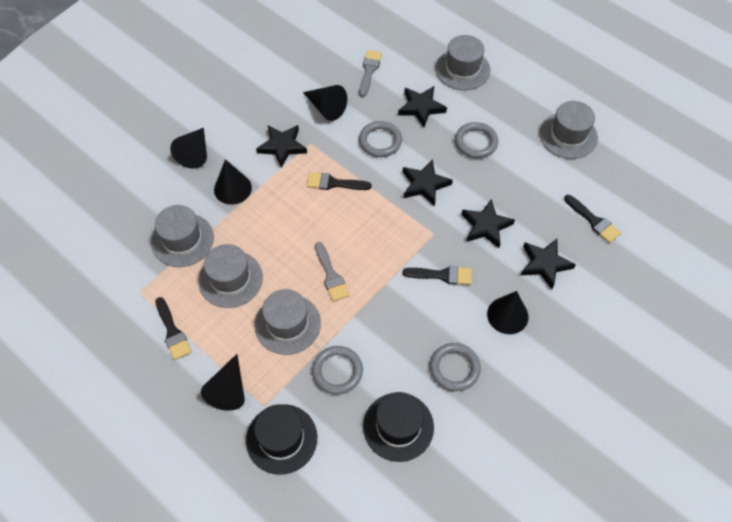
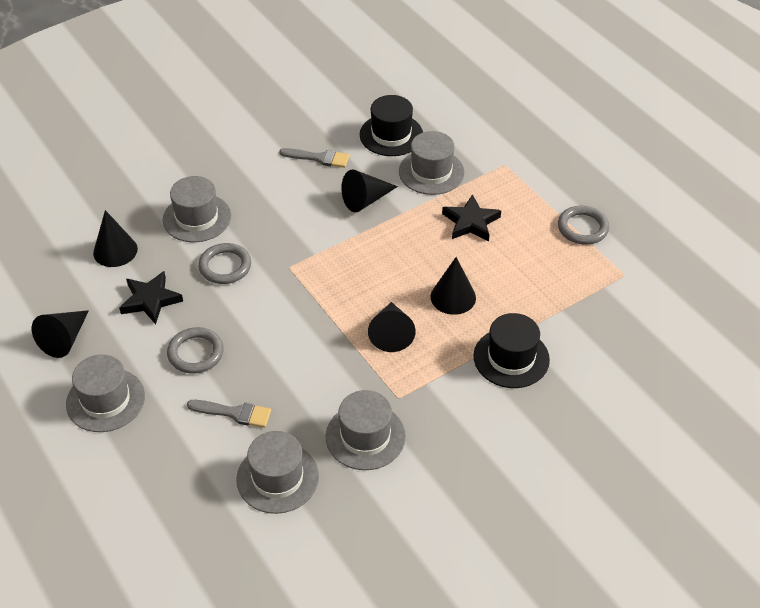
black brush: 4 -> 0
black star: 5 -> 2
grey ring: 4 -> 3

